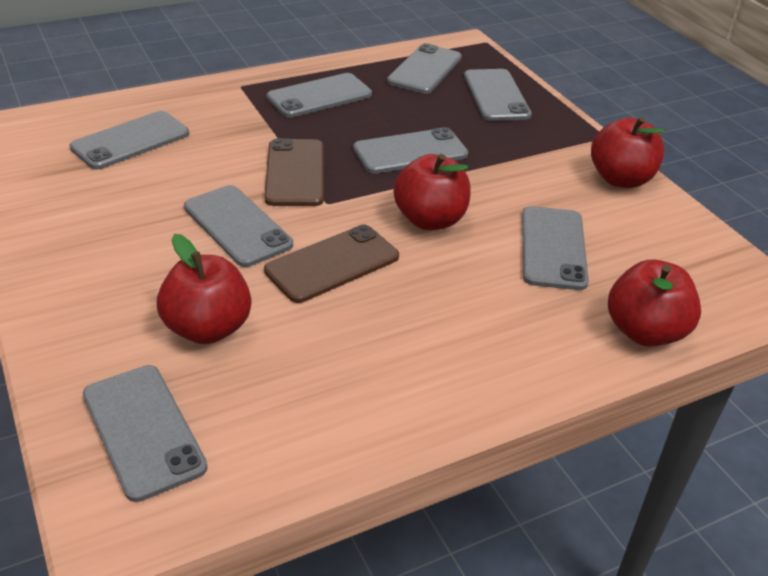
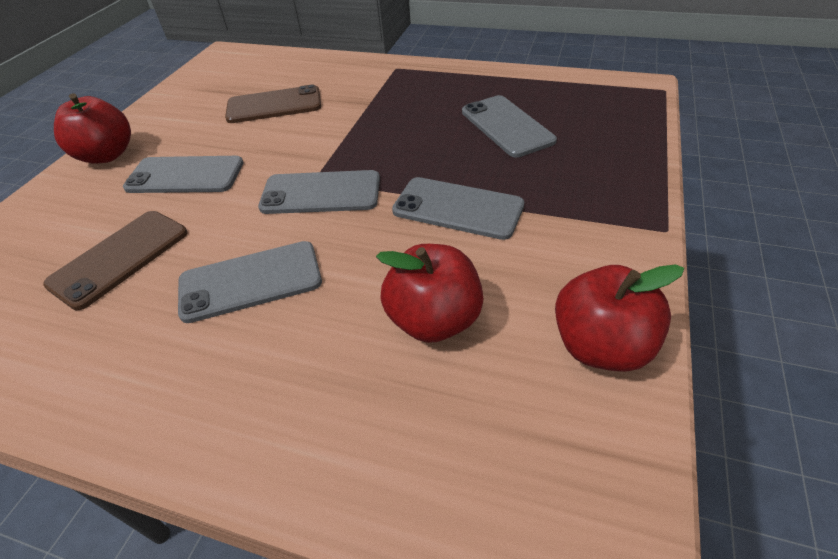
grey phone: 8 -> 5
red apple: 4 -> 3

